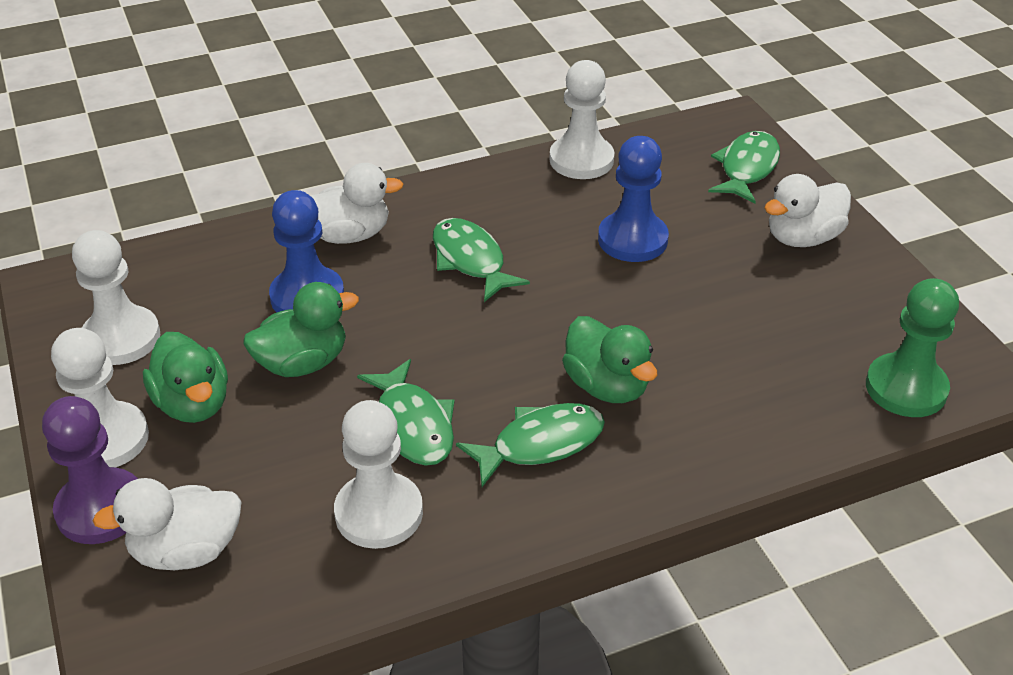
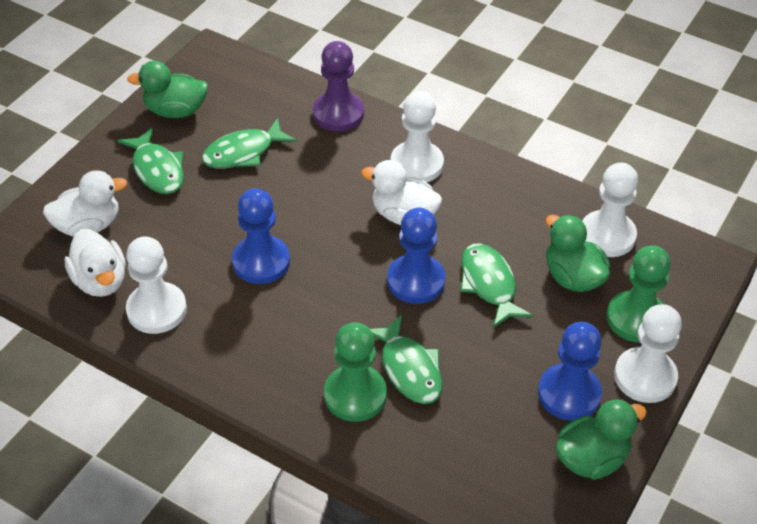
blue pawn: 2 -> 3
green pawn: 1 -> 2

